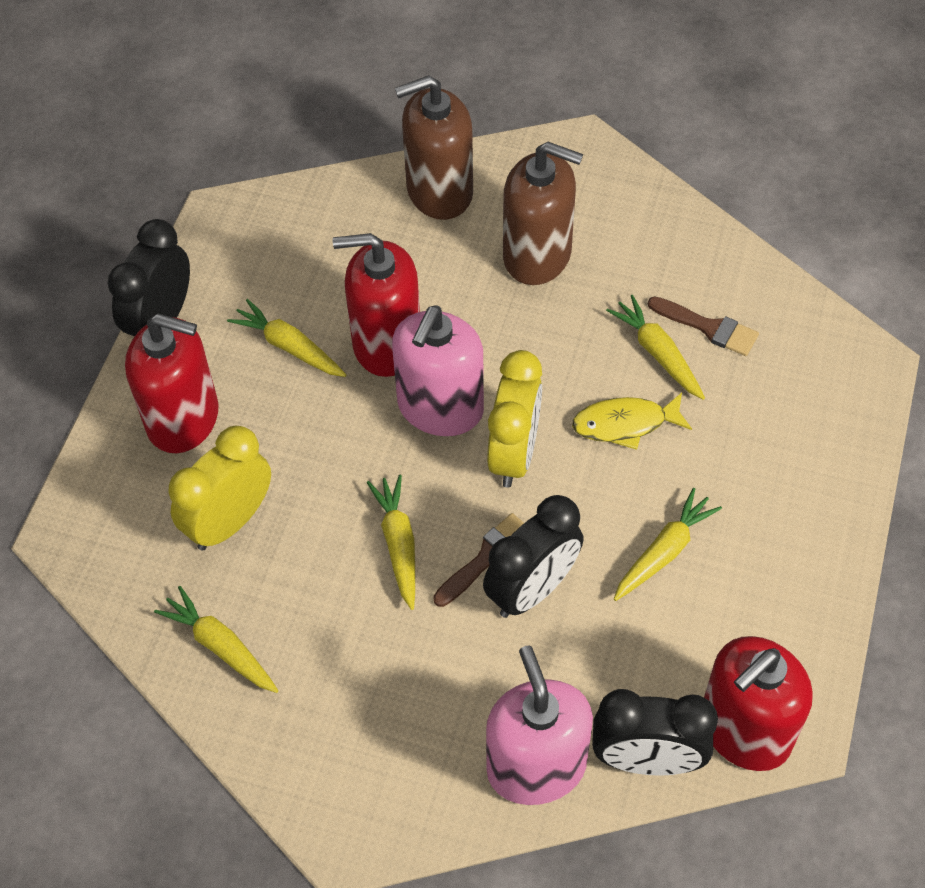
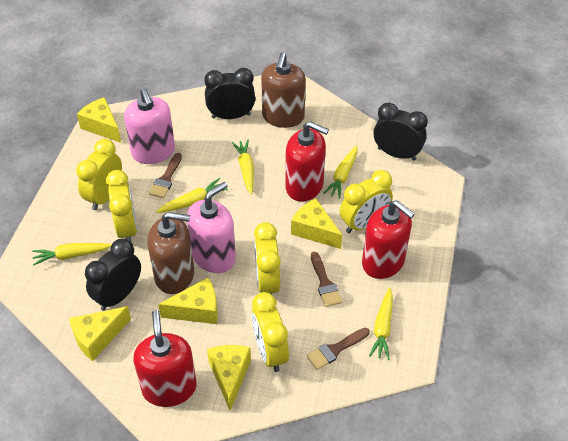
brown brush: 2 -> 3
yellow cheese: 0 -> 5
yellow clock: 2 -> 5
yellow fish: 1 -> 0

